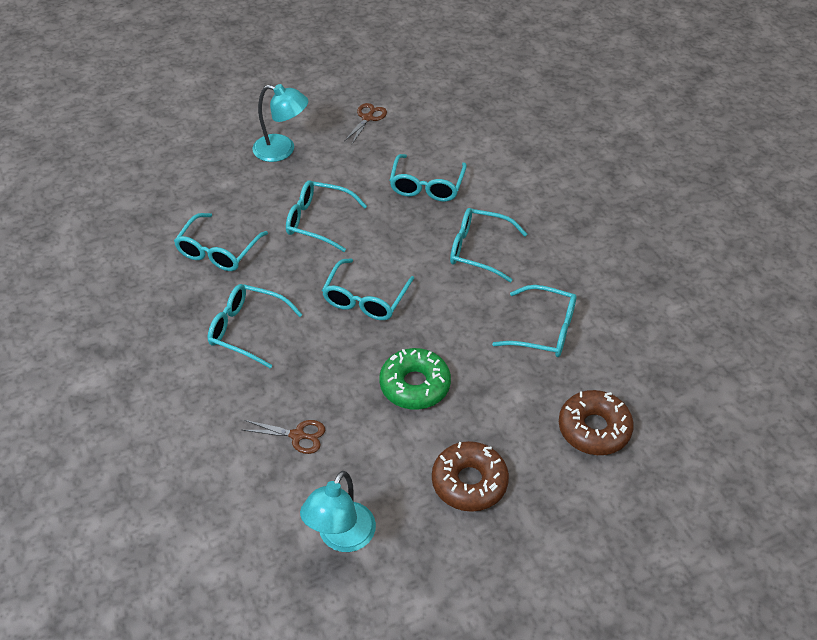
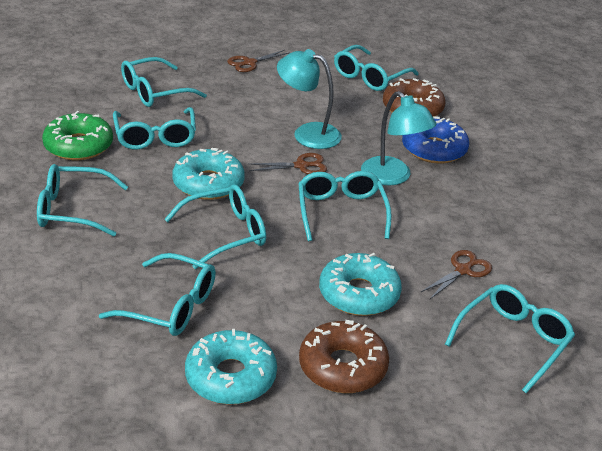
blue donut: 0 -> 1
brown scissors: 2 -> 3
turquoise donut: 0 -> 3
turquoise glasses: 7 -> 8

